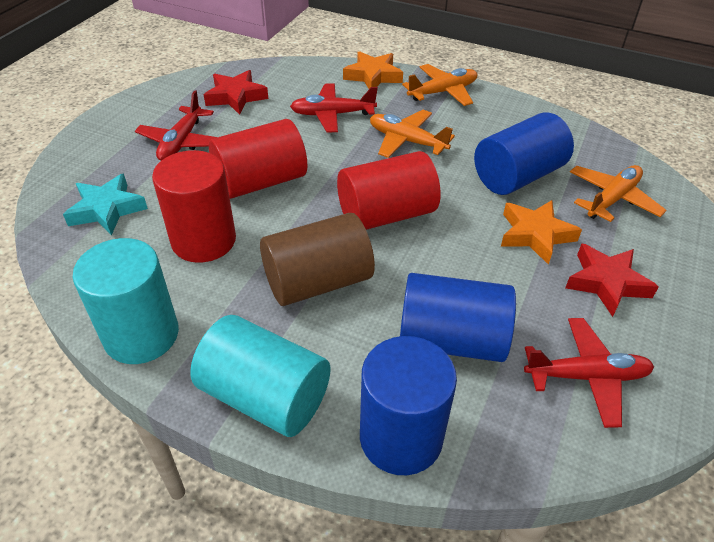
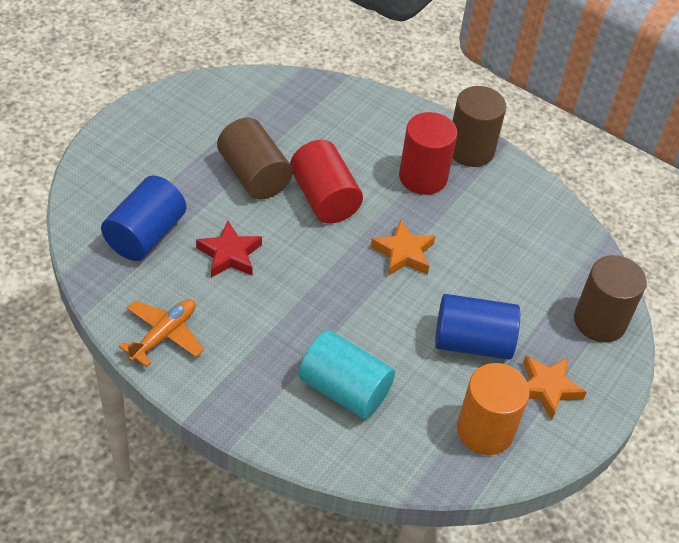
blue cylinder: 3 -> 2
brown cylinder: 1 -> 3
orange cylinder: 0 -> 1
orange plane: 3 -> 1
red cylinder: 3 -> 2
red plane: 3 -> 0
red star: 2 -> 1
turquoise cylinder: 2 -> 1
turquoise star: 1 -> 0

